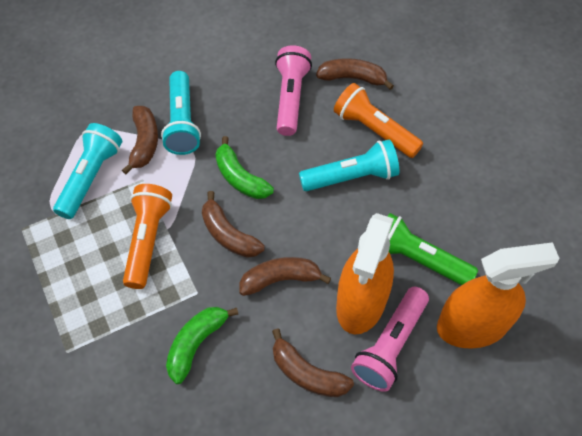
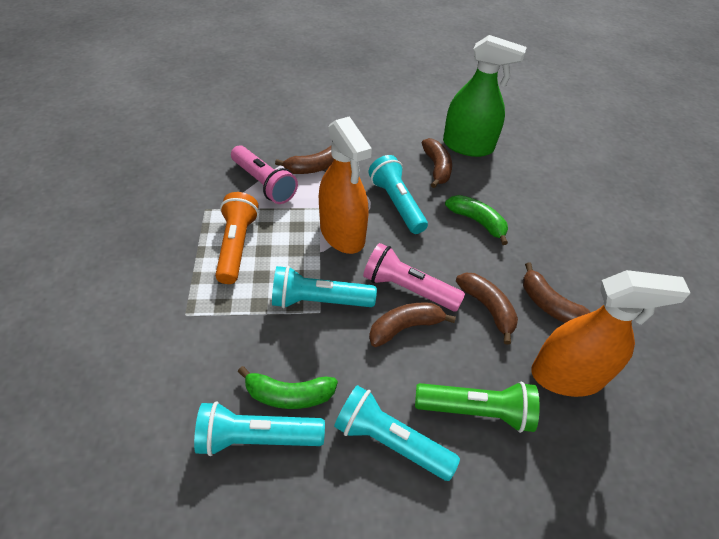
green spray bottle: 0 -> 1
orange flashlight: 2 -> 1
turquoise flashlight: 3 -> 4

